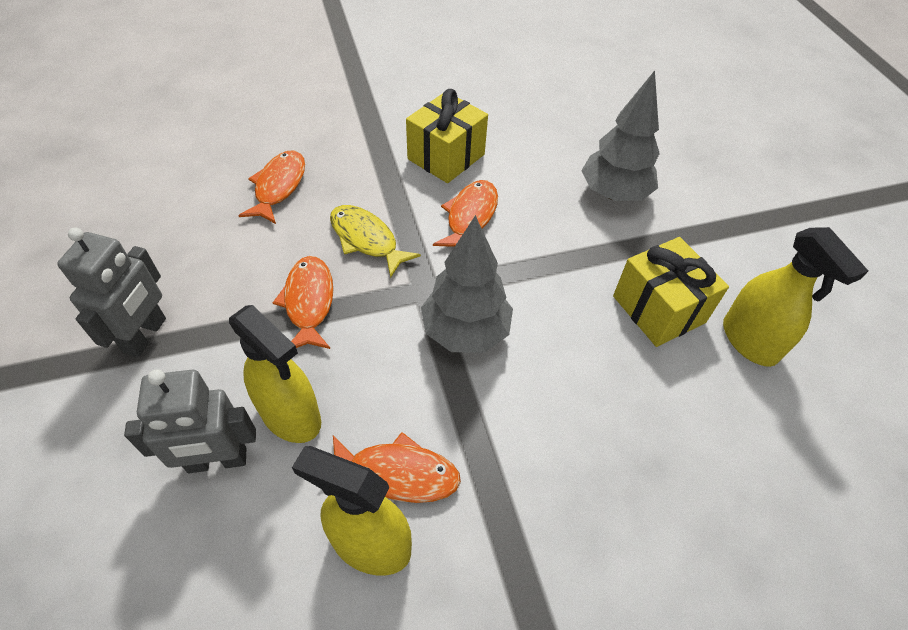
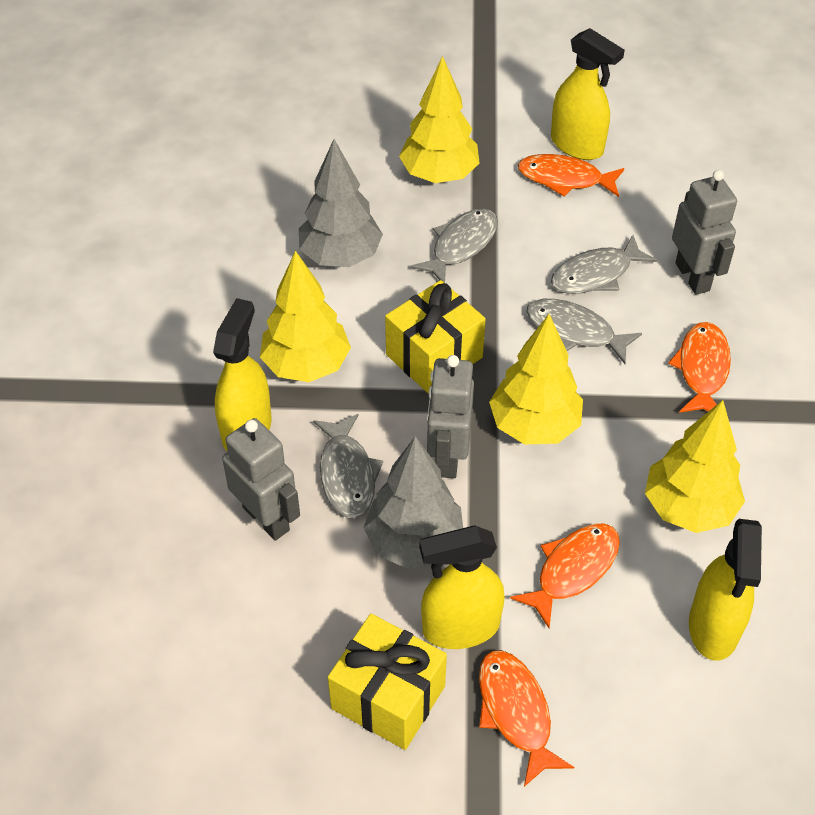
grey fish: 0 -> 4
grey robot: 2 -> 3
yellow fish: 1 -> 0
yellow spray bottle: 3 -> 4
yellow tree: 0 -> 4

